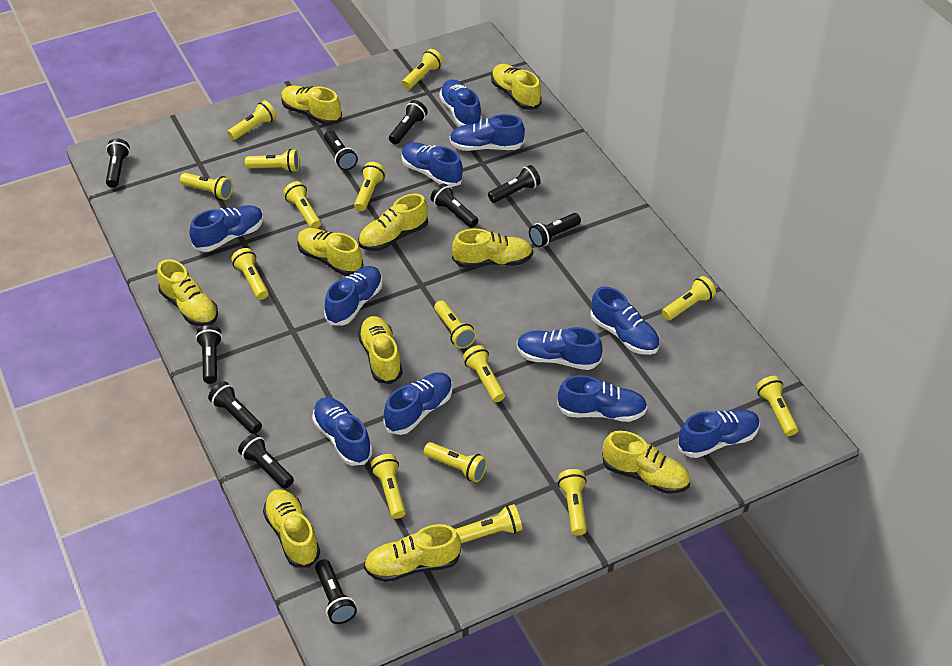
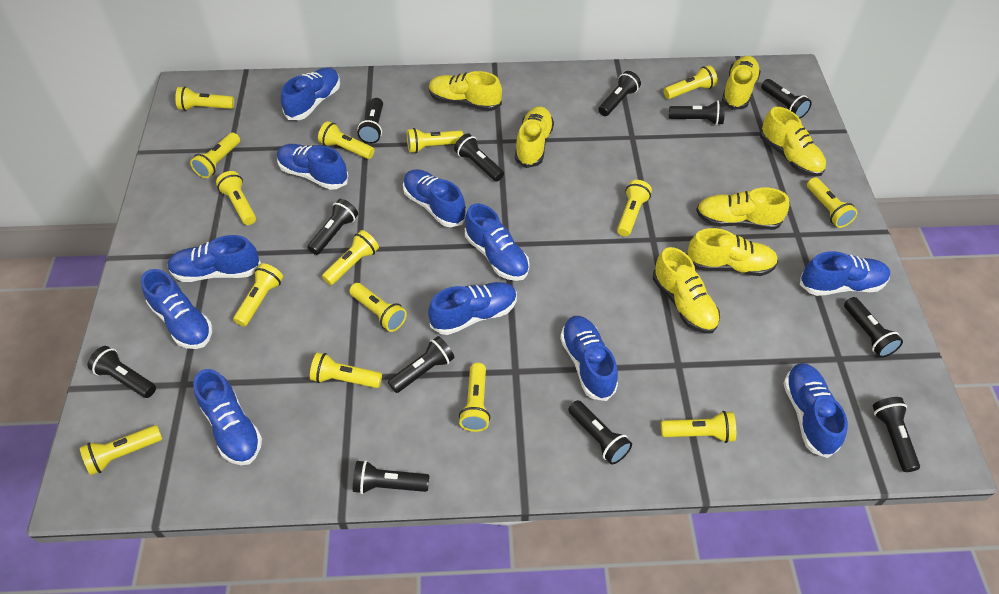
black flashlight: 10 -> 12
yellow shoe: 10 -> 7

